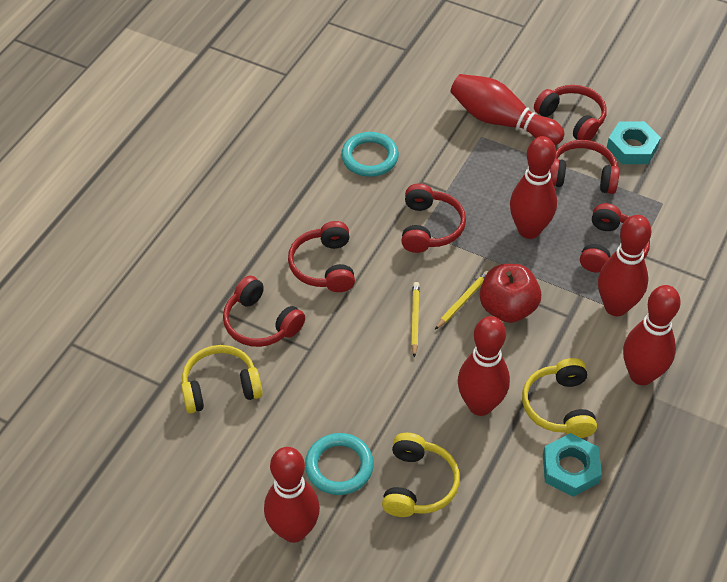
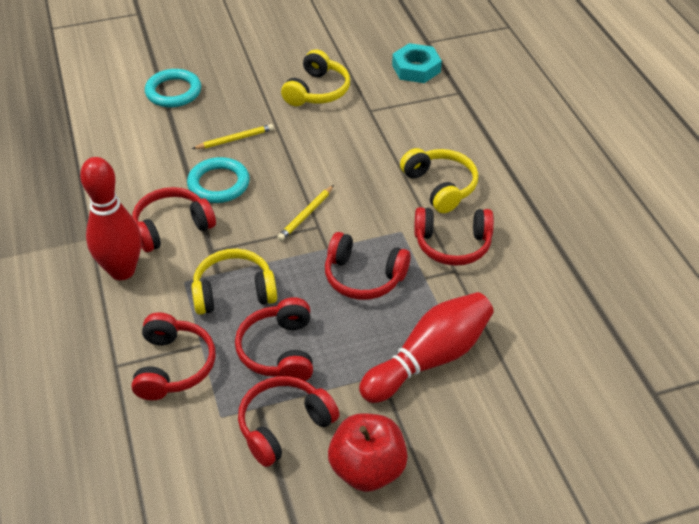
red bowling pin: 6 -> 2
turquoise nut: 2 -> 1

